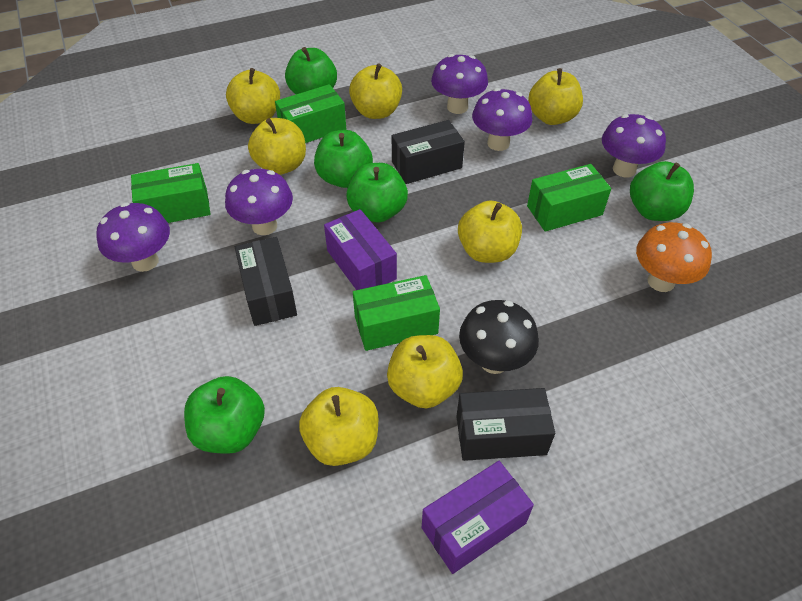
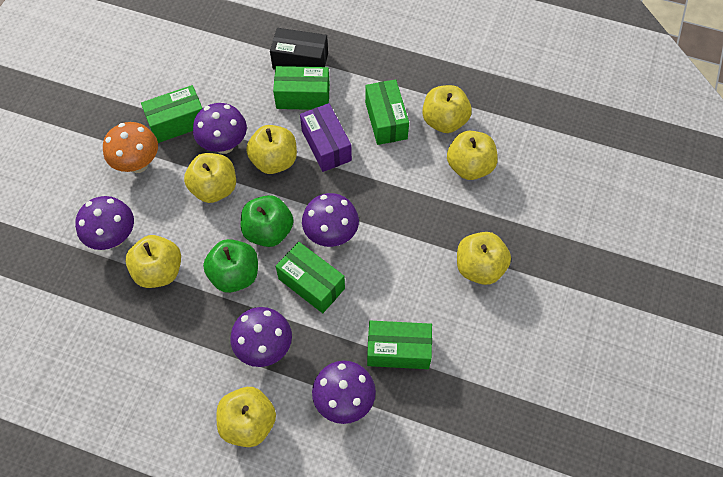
black box: 3 -> 1
black mushroom: 1 -> 0
green apple: 5 -> 2
green box: 4 -> 5
purple box: 2 -> 1

